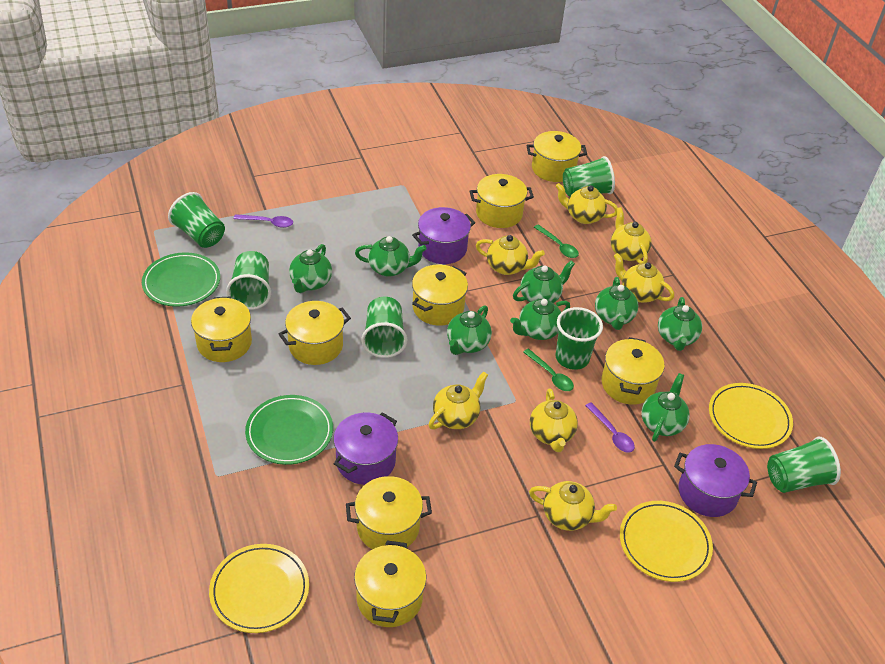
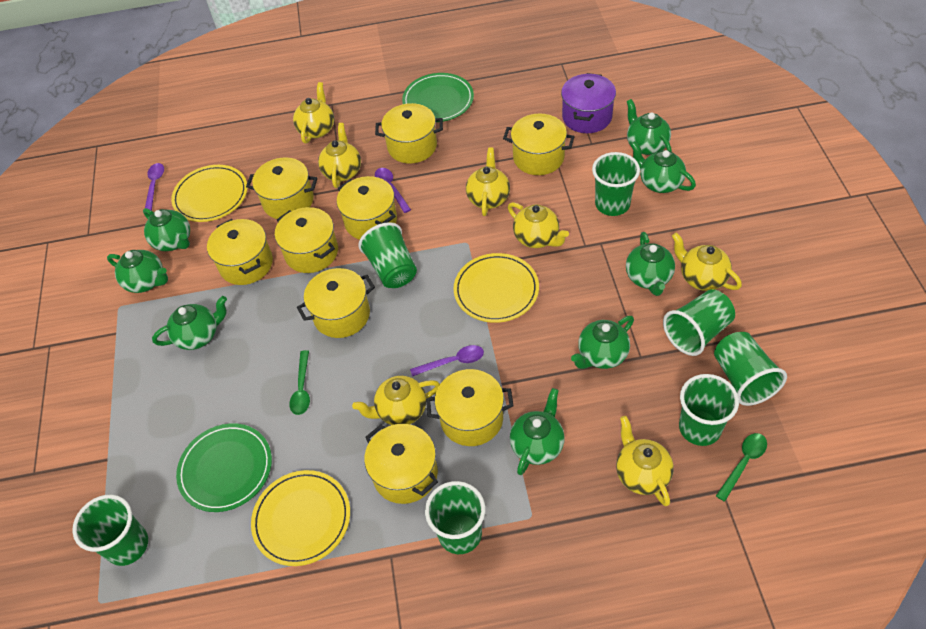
green cup: 6 -> 7
purple pot: 3 -> 1
purple spoon: 2 -> 3
yellow pot: 8 -> 9

